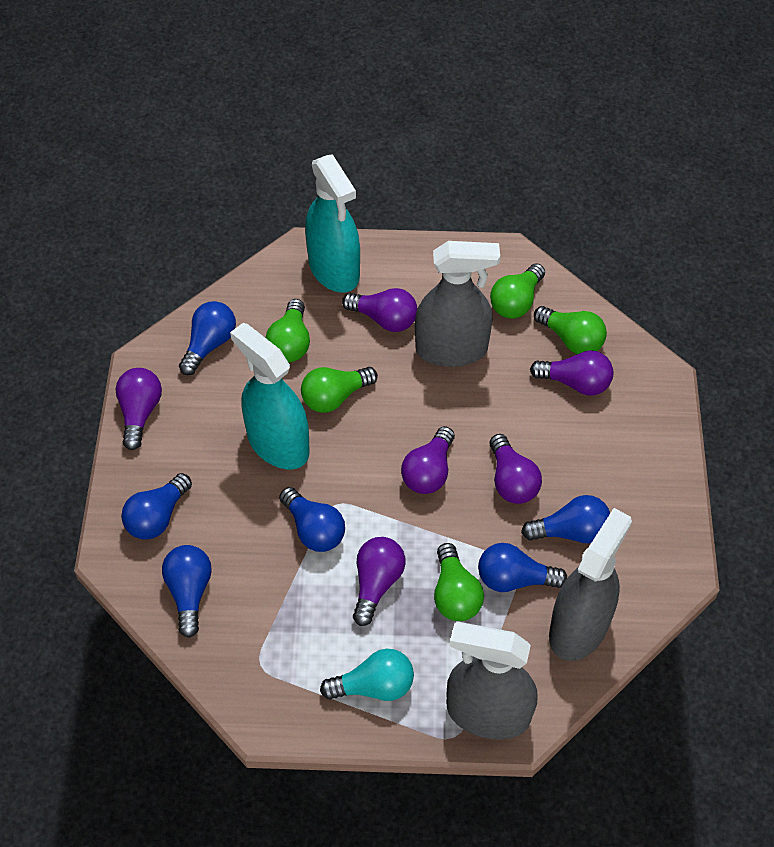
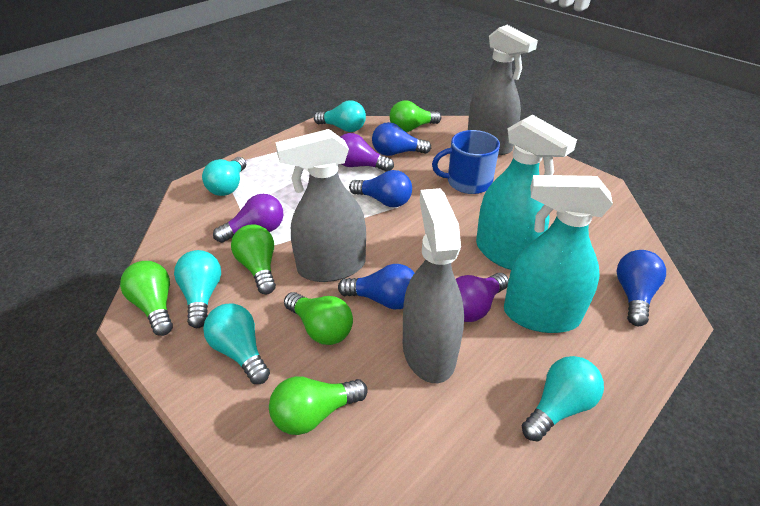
blue light bulb: 6 -> 4
blue mug: 0 -> 1
purple light bulb: 6 -> 3
turquoise light bulb: 1 -> 5

